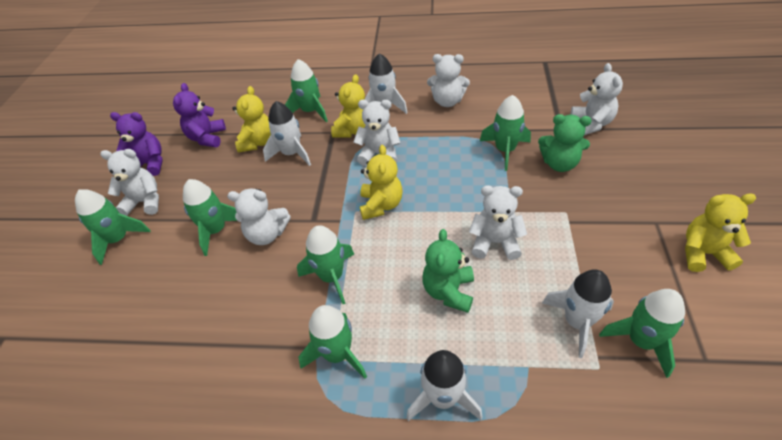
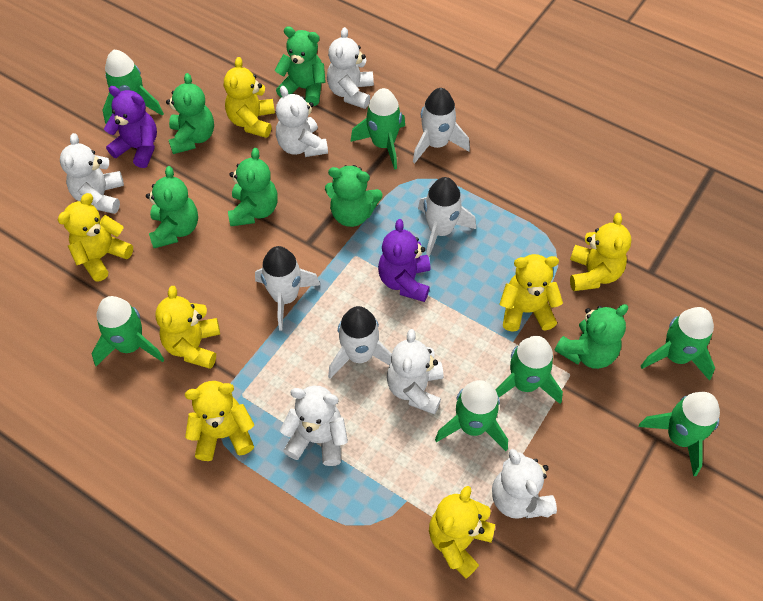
green teddy bear: 2 -> 6
yellow teddy bear: 4 -> 7

